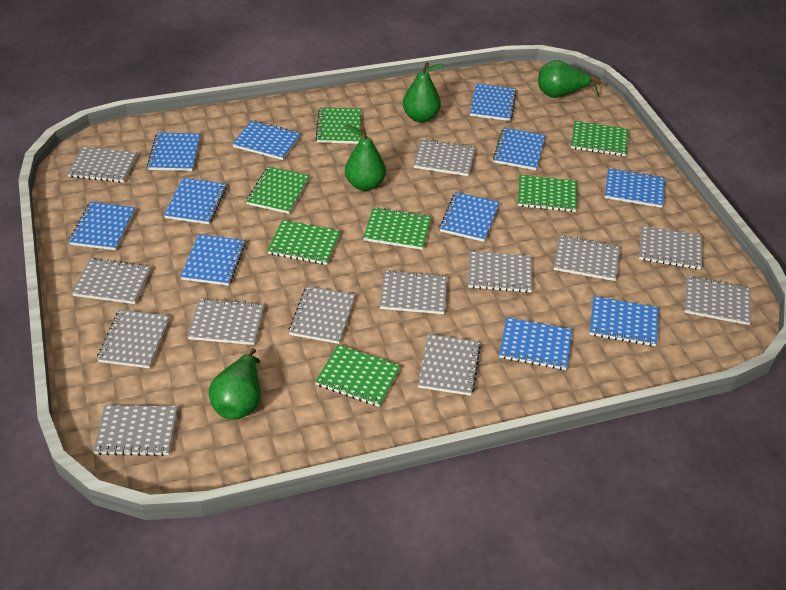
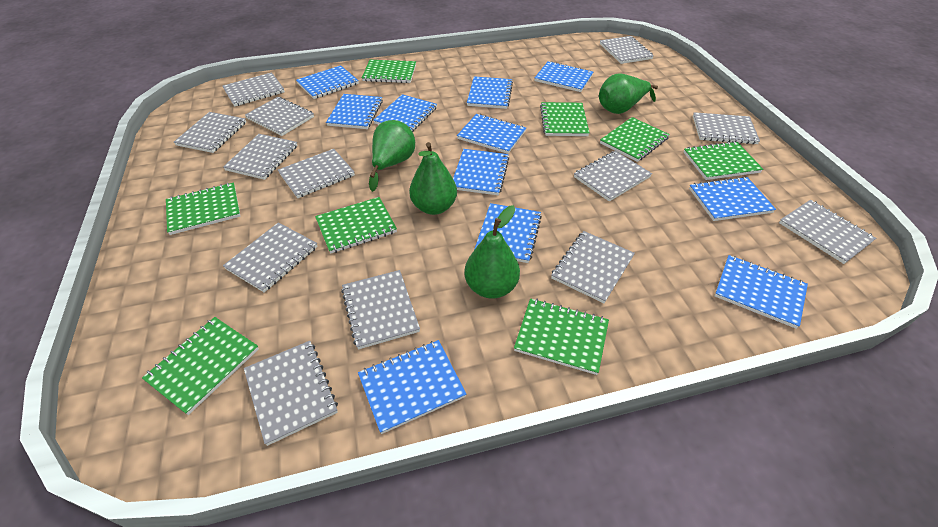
green notebook: 7 -> 8

